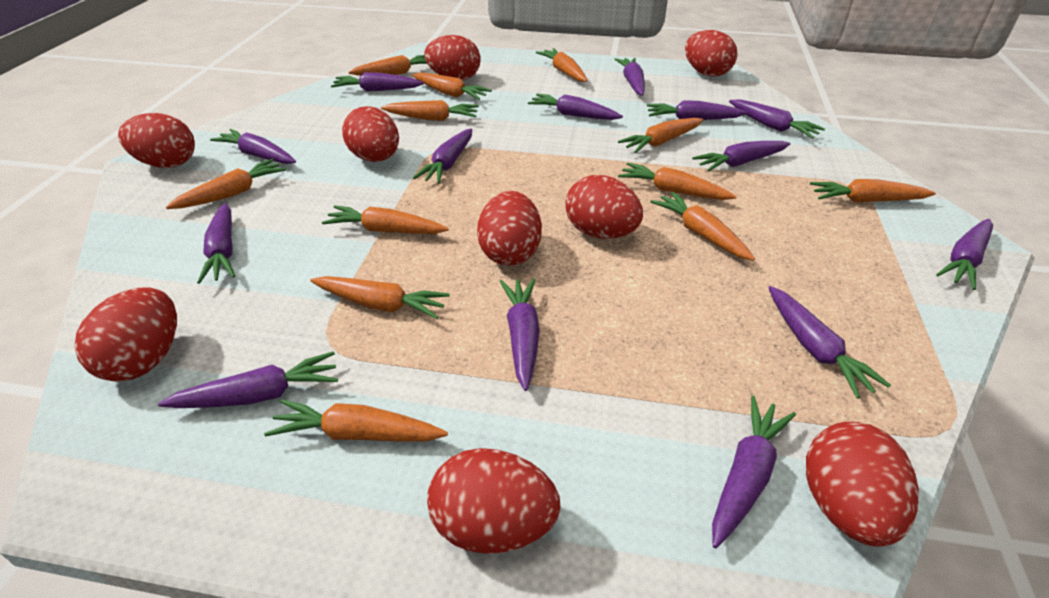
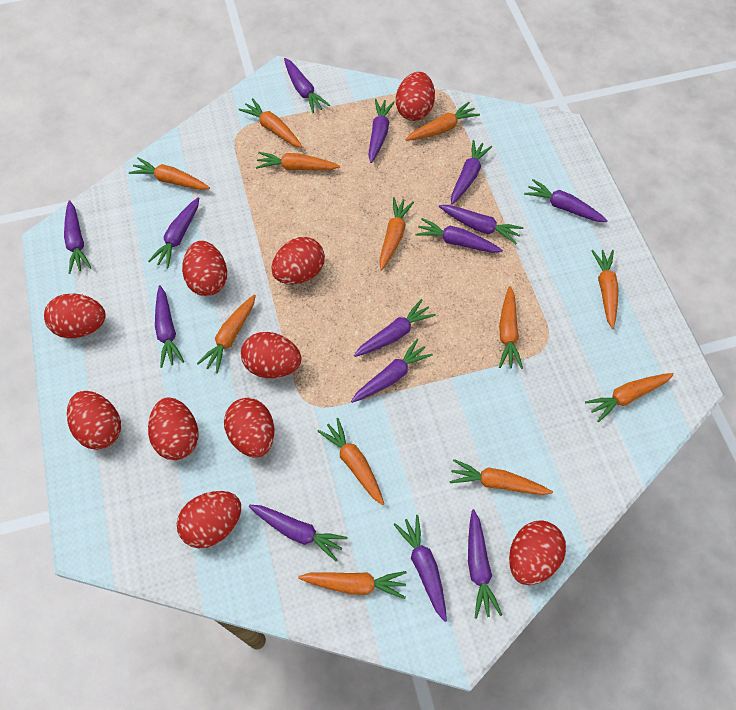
red egg: 9 -> 10

